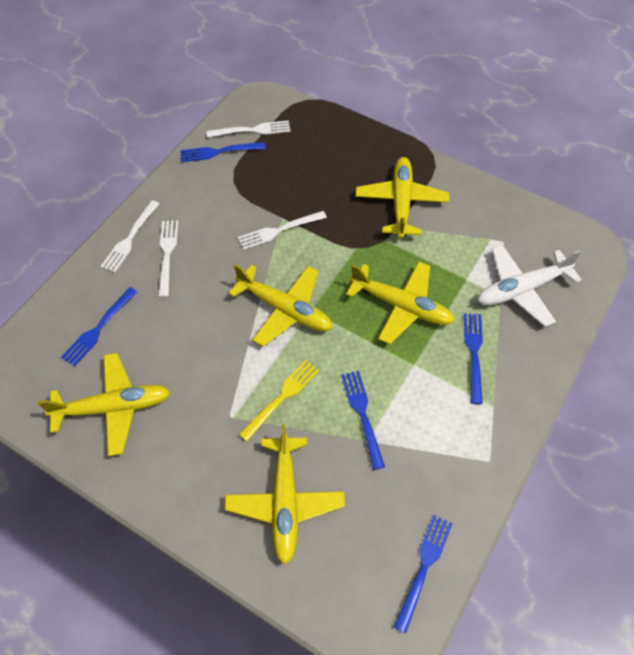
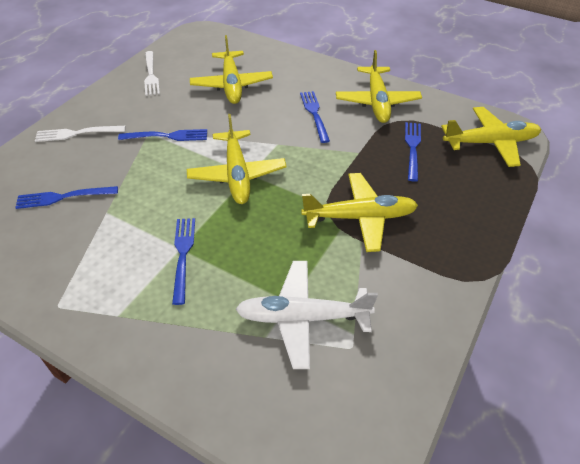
white fork: 4 -> 2
yellow fork: 1 -> 0

